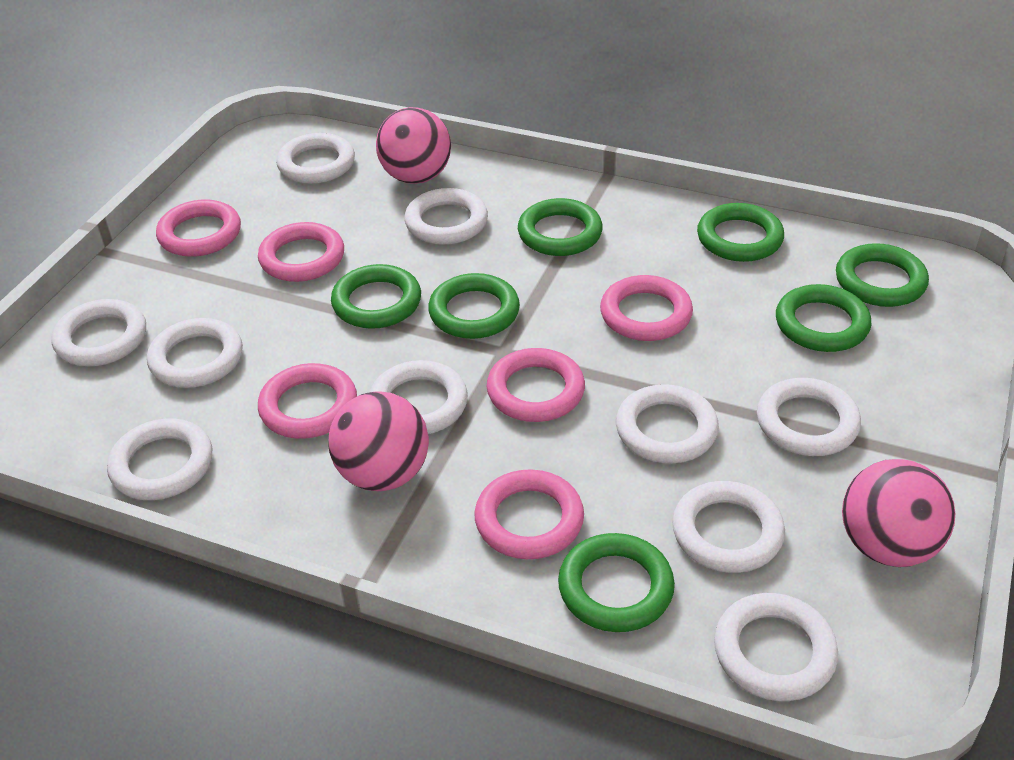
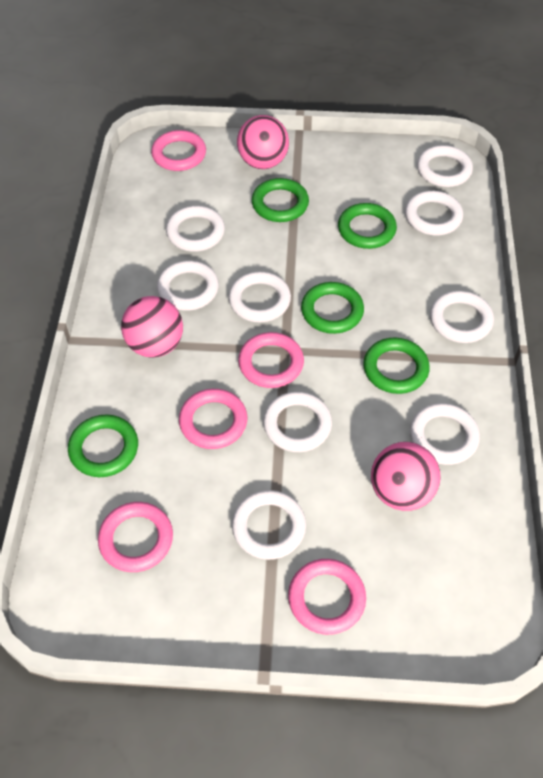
green ring: 7 -> 5
pink ring: 6 -> 5
white ring: 10 -> 9

